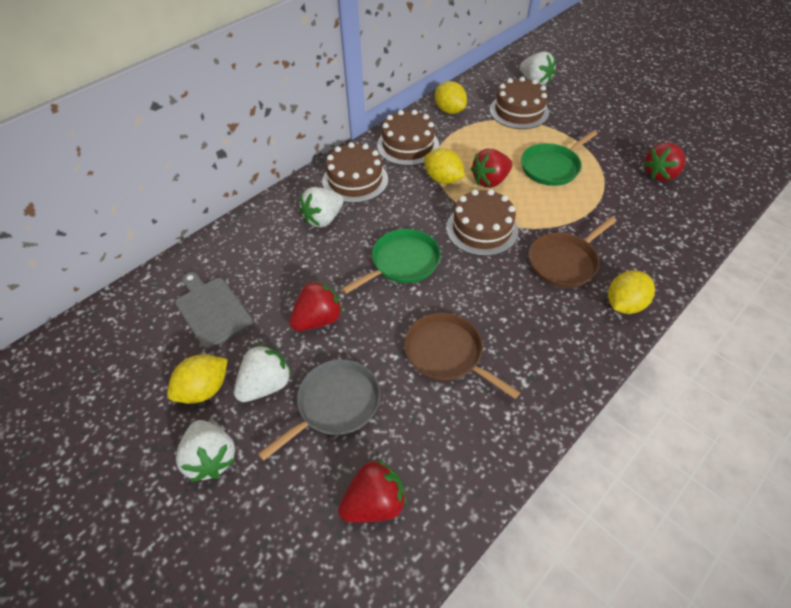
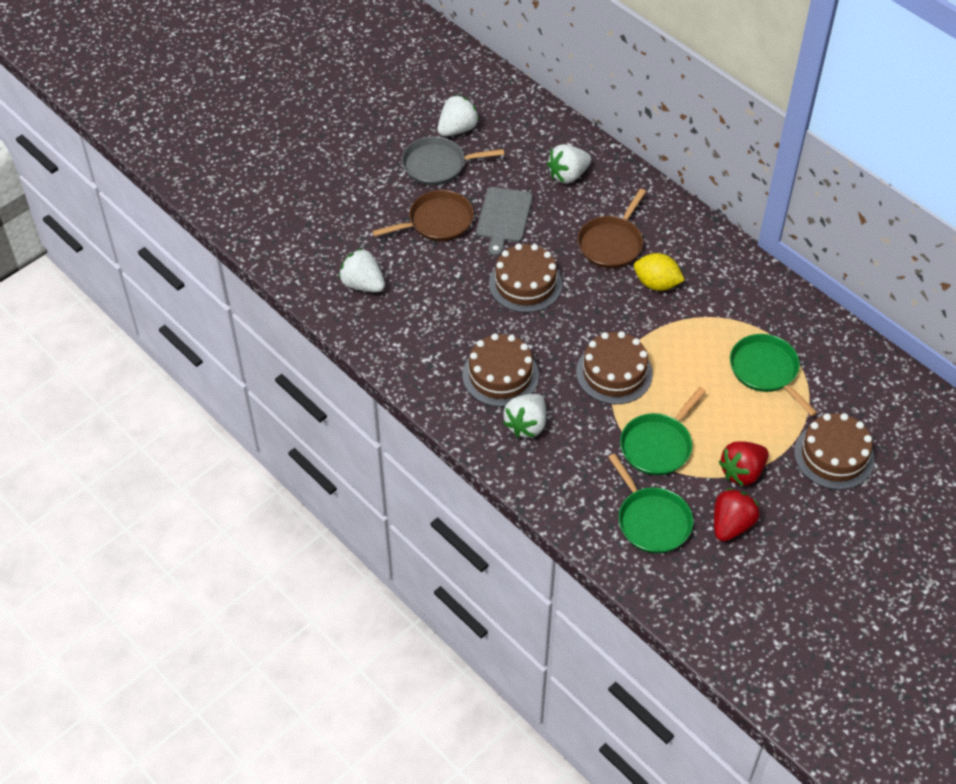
green pan: 2 -> 3
red strawberry: 4 -> 2
yellow lemon: 4 -> 1

